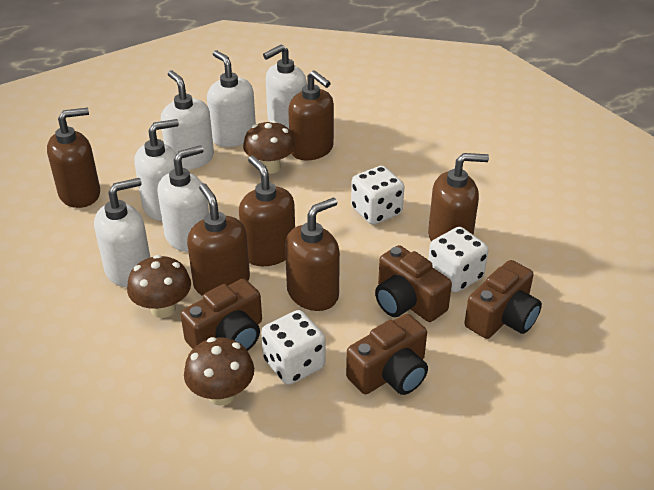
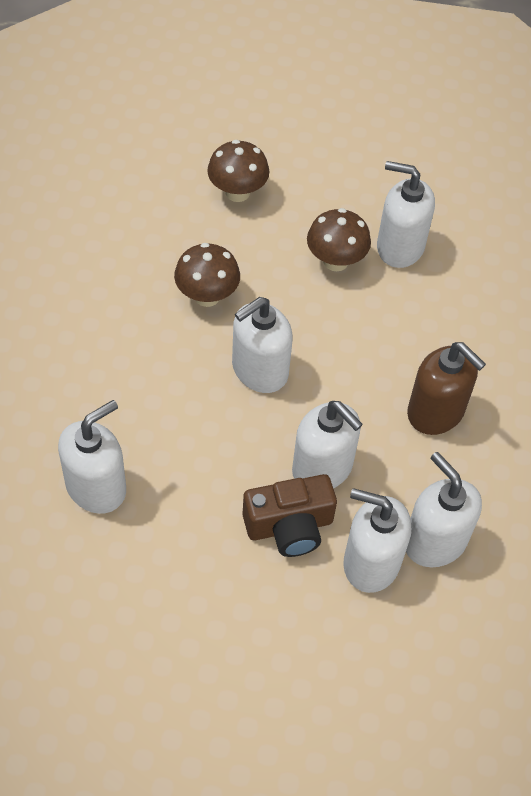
brown camera: 4 -> 1
brown soap dispenser: 6 -> 1
white dice: 3 -> 0

